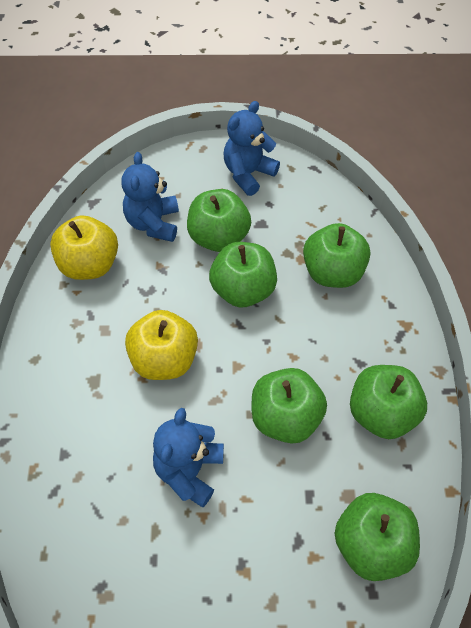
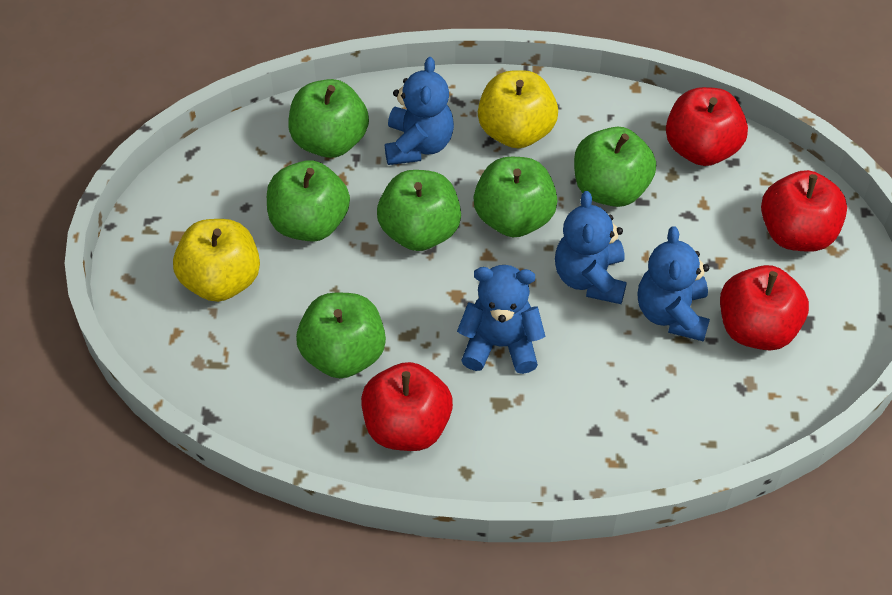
blue teddy bear: 3 -> 4
red apple: 0 -> 4

